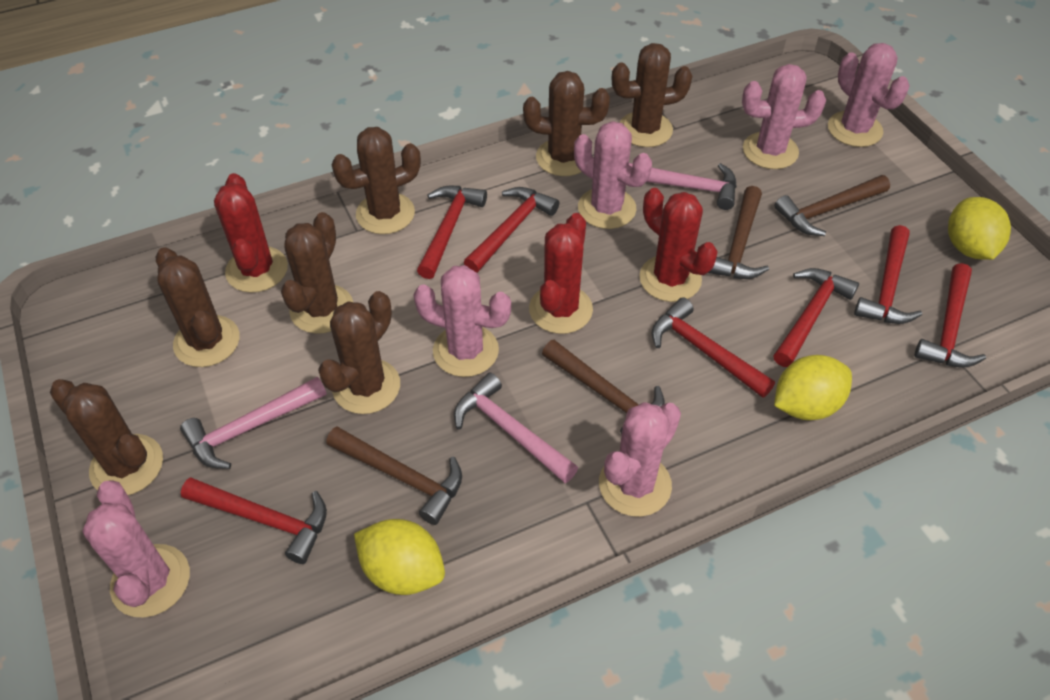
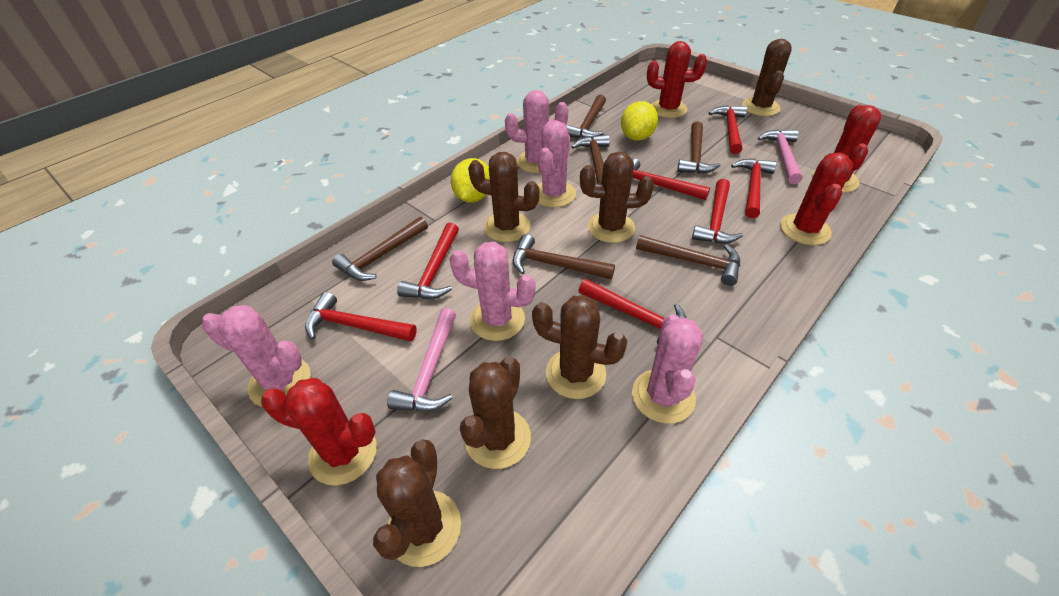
brown cactus: 7 -> 6
brown hammer: 4 -> 6
pink cactus: 6 -> 5
pink hammer: 3 -> 2
red cactus: 3 -> 4
yellow lemon: 3 -> 2

